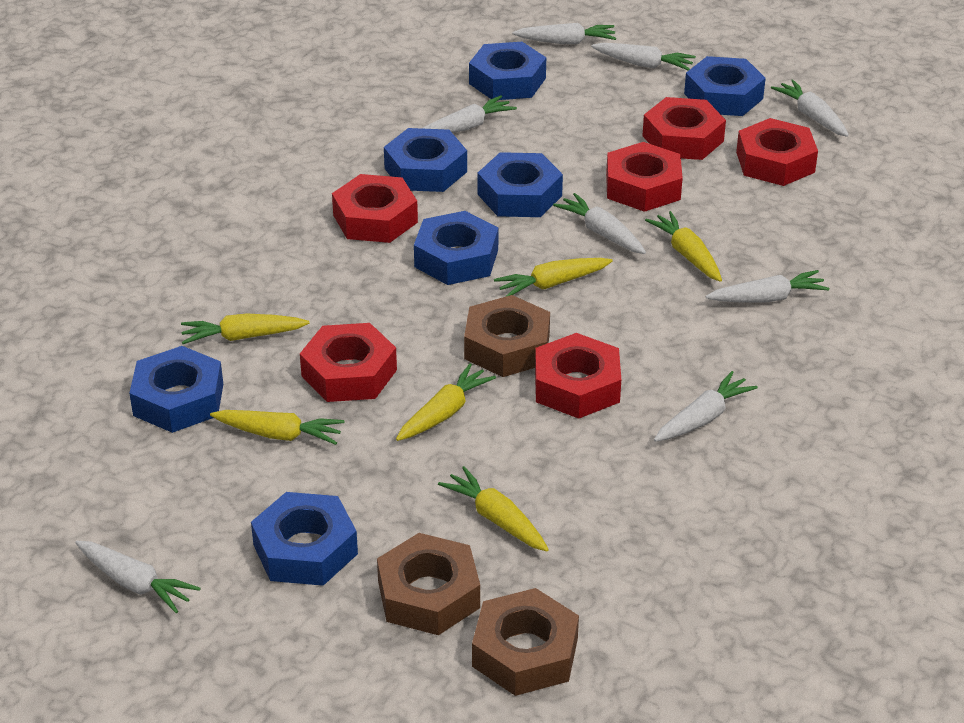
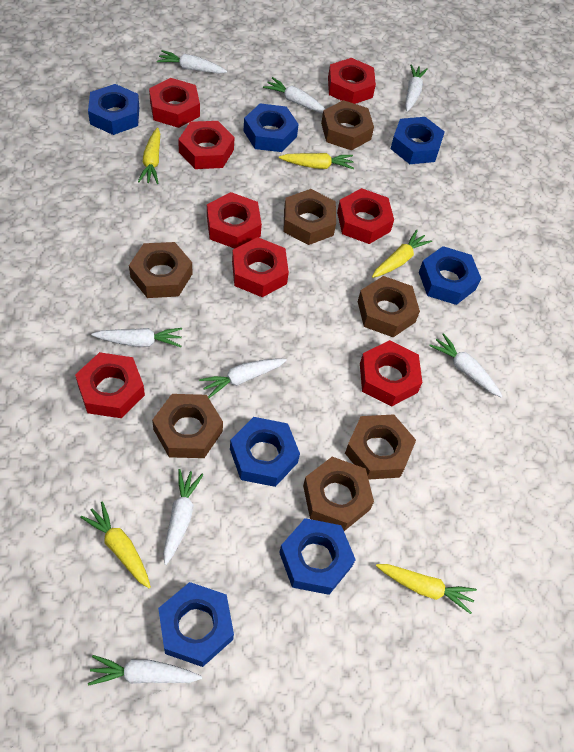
brown nut: 3 -> 7
red nut: 6 -> 8
yellow carrot: 6 -> 5

